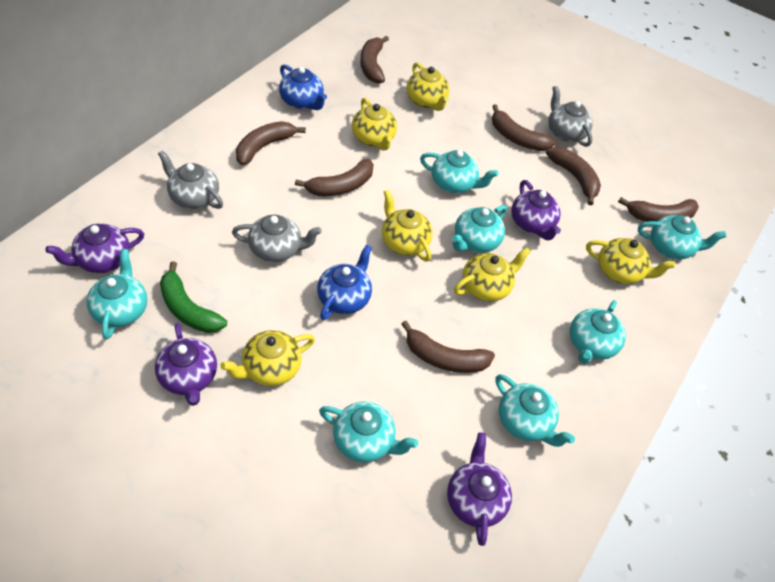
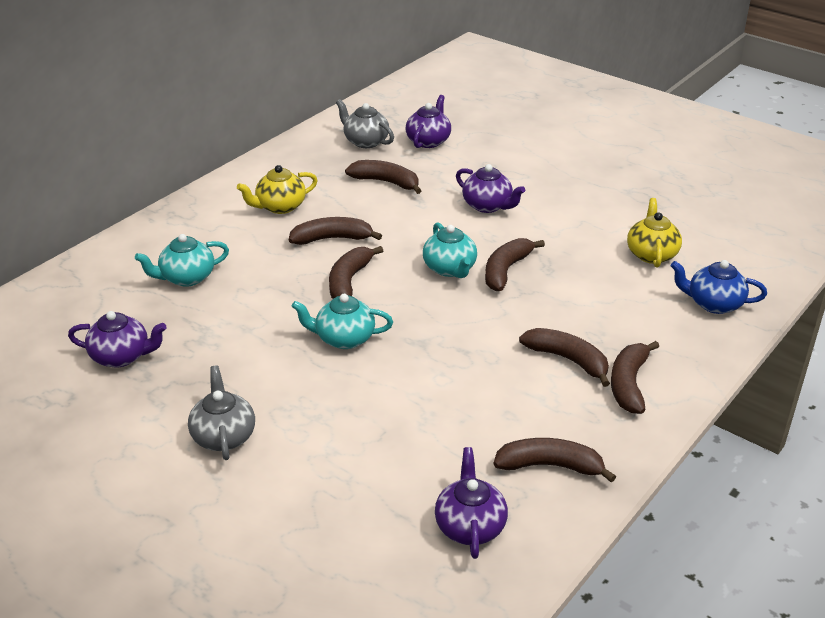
blue teapot: 2 -> 1
green banana: 1 -> 0
grey teapot: 3 -> 2
turquoise teapot: 7 -> 3
yellow teapot: 6 -> 2

